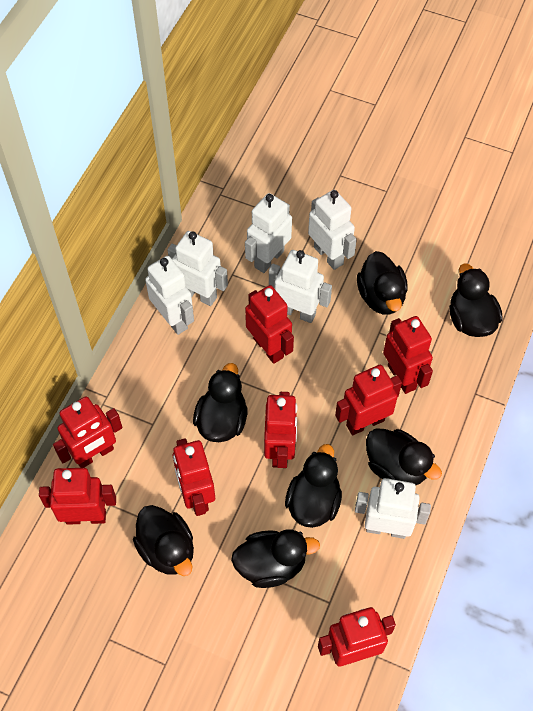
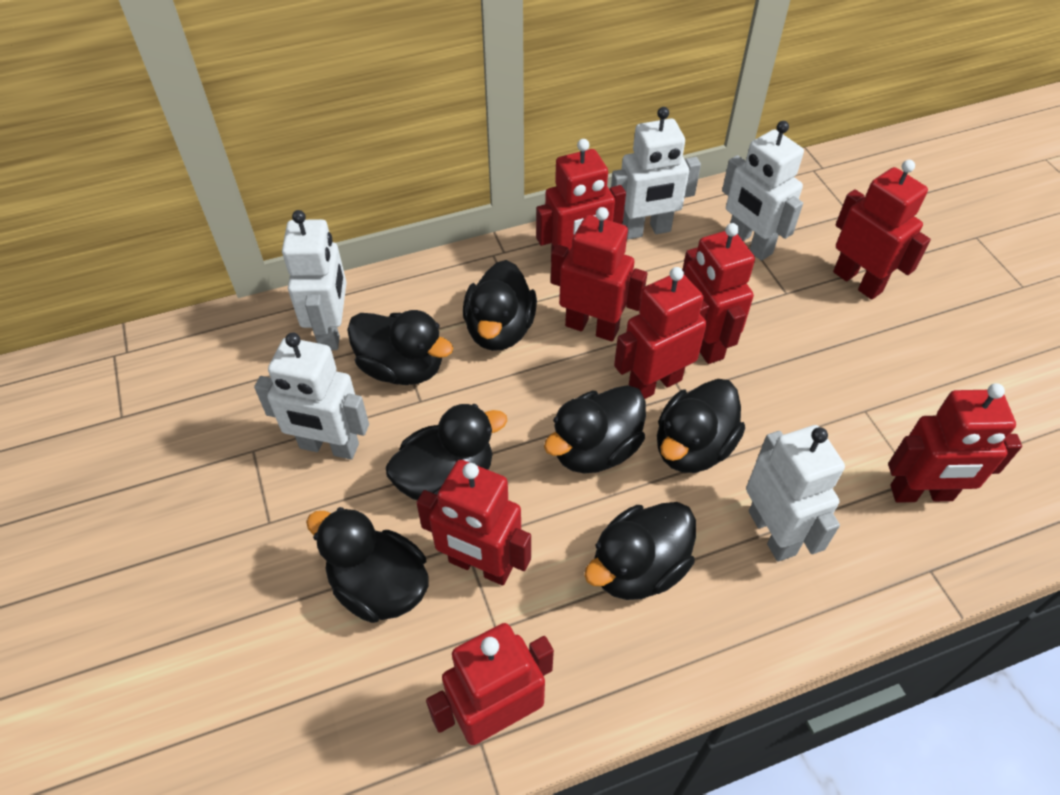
white robot: 6 -> 5

